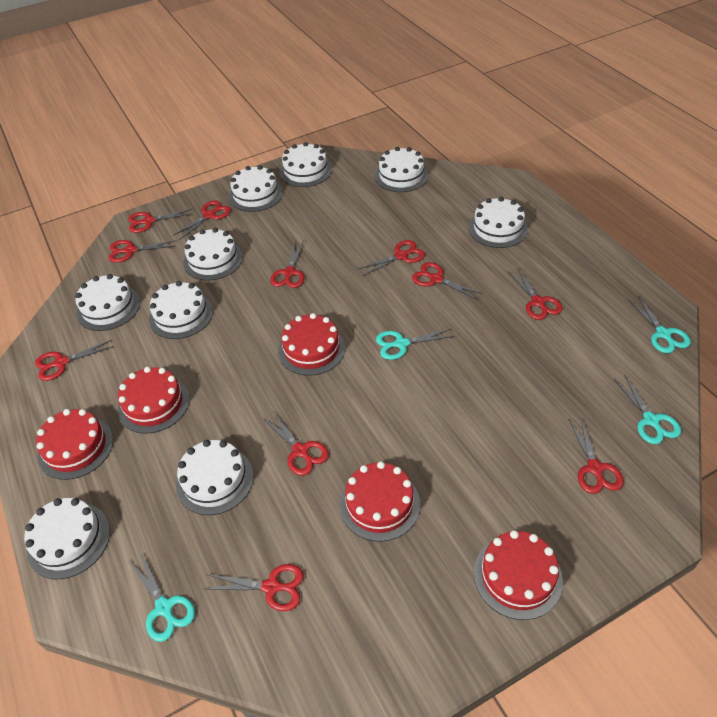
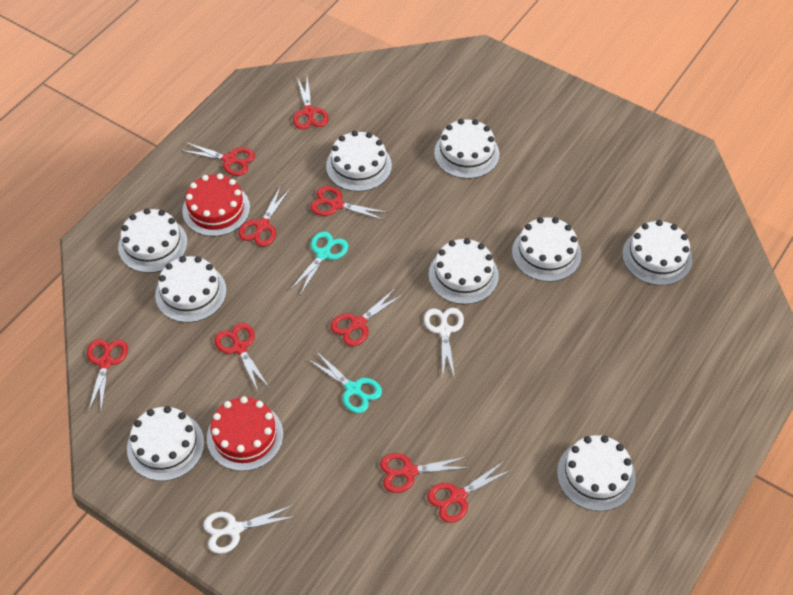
red cake: 5 -> 2
red scissors: 11 -> 9
turquoise scissors: 4 -> 2
white scissors: 0 -> 2

